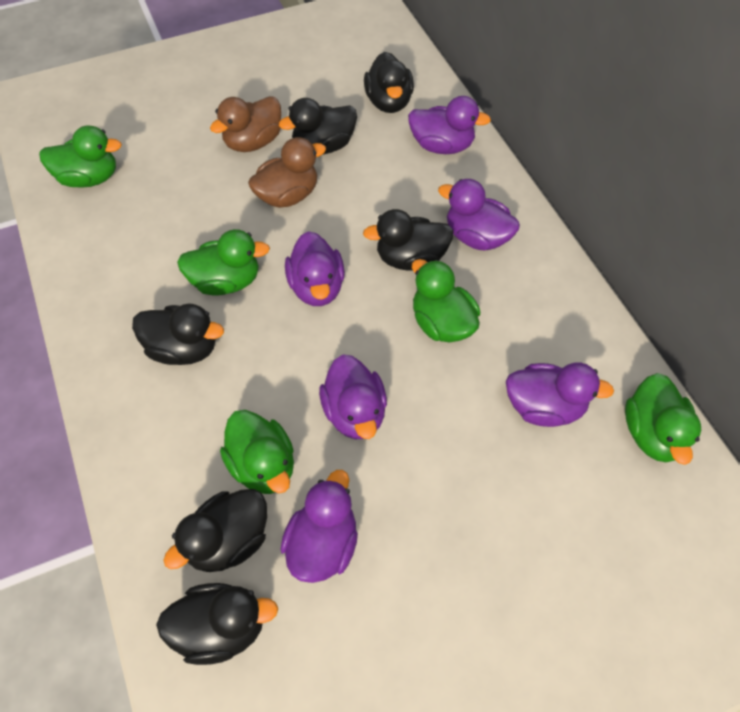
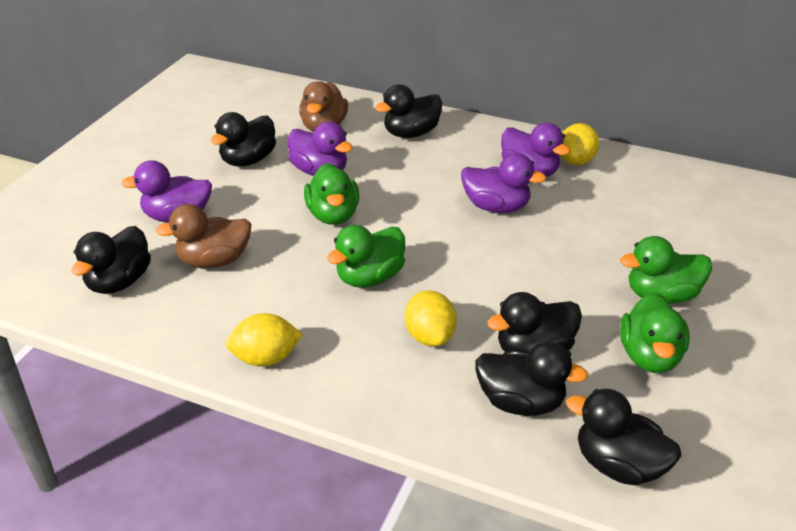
green duck: 5 -> 4
purple duck: 6 -> 4
yellow lemon: 0 -> 3

